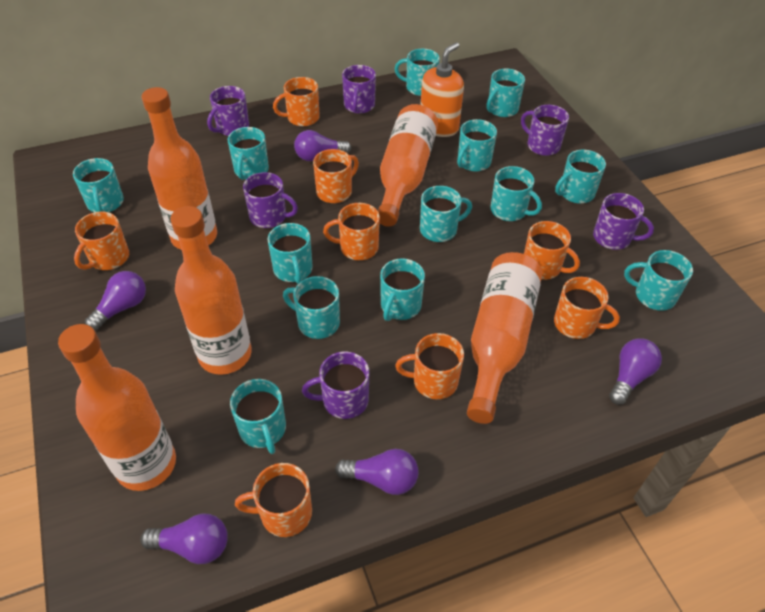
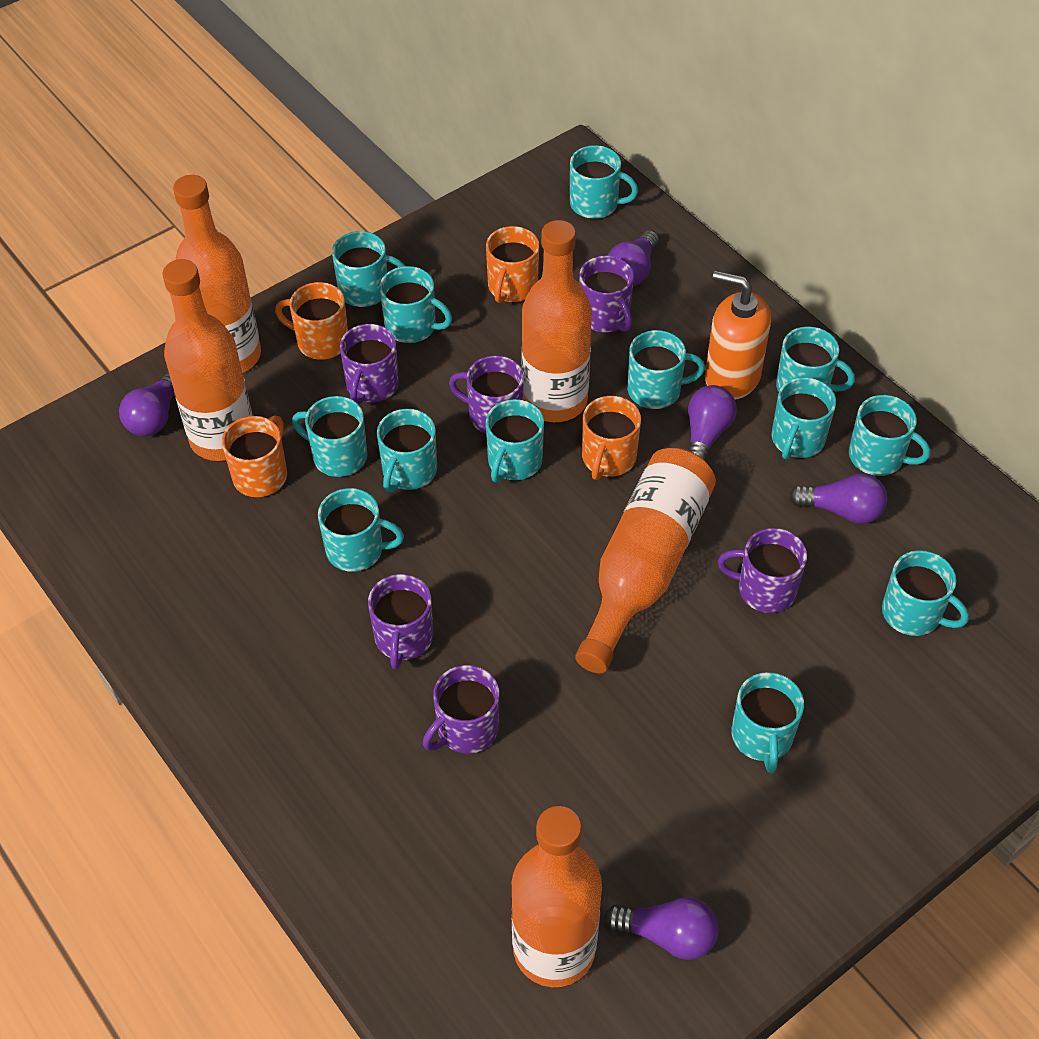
orange mug: 8 -> 4

